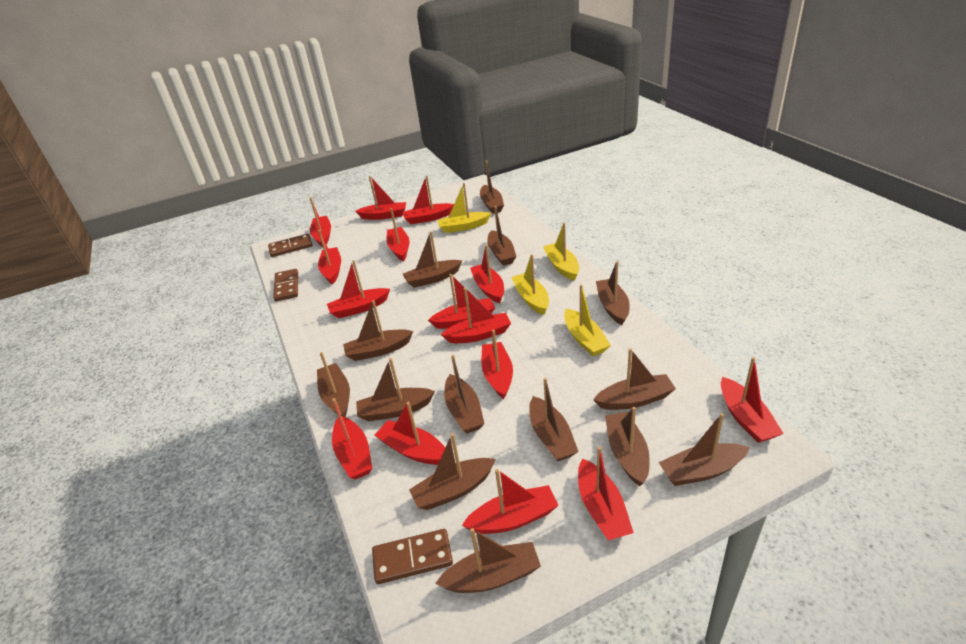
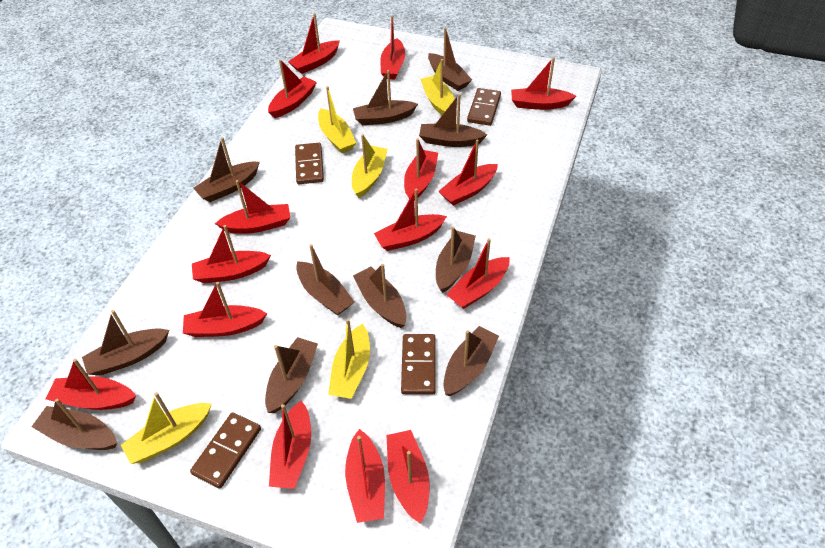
brown boat: 14 -> 11
brown domino: 3 -> 4
yellow boat: 4 -> 5

